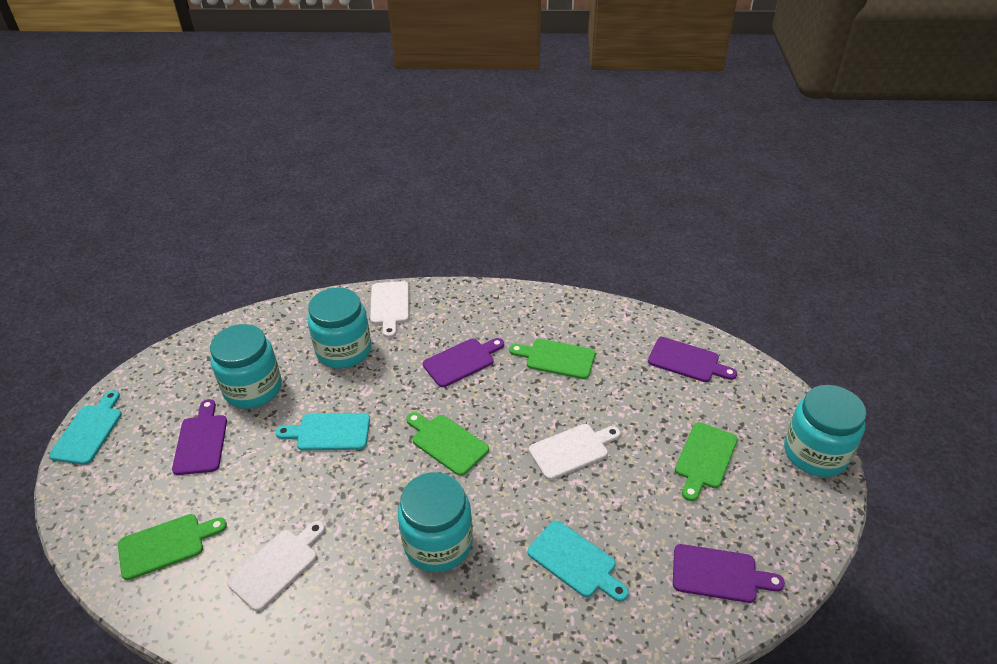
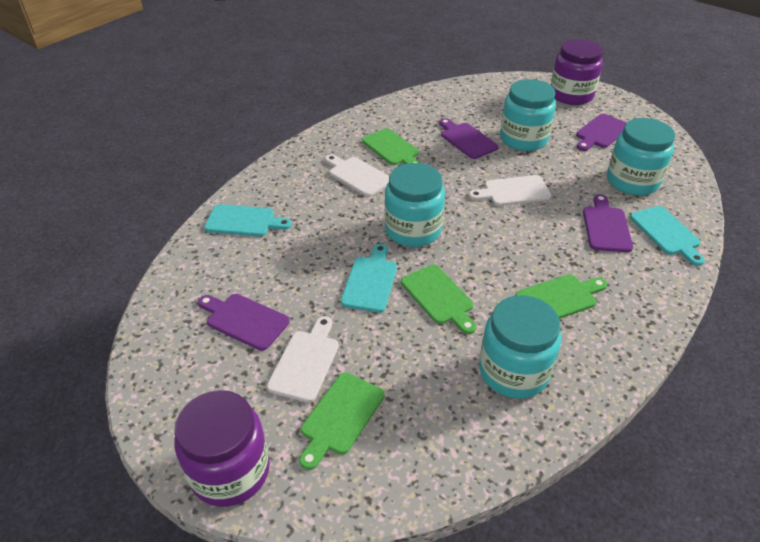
purple jar: 0 -> 2

